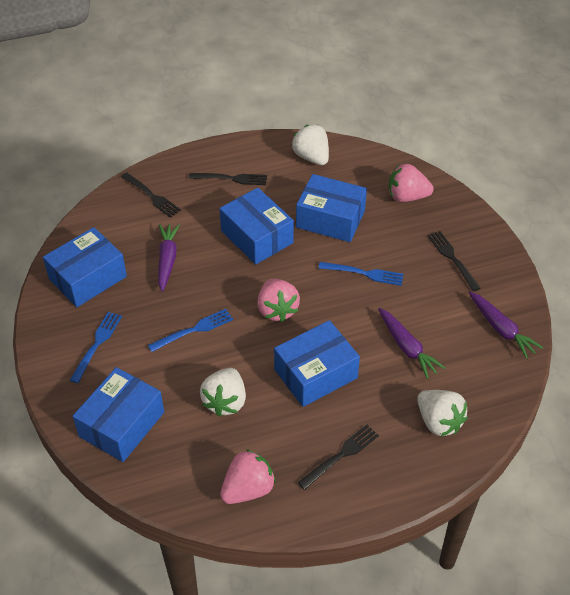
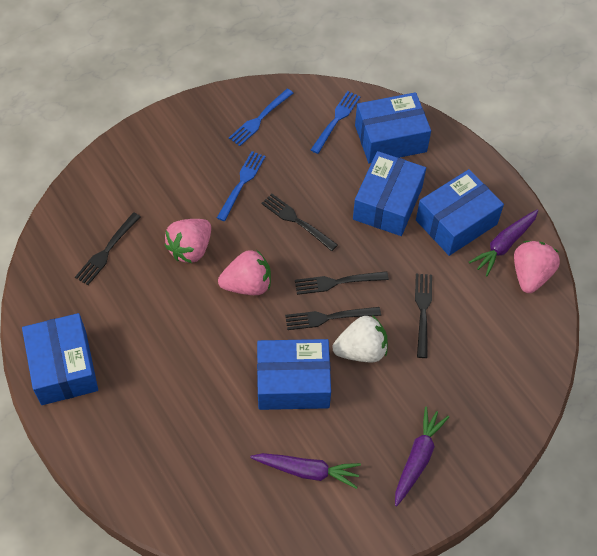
black fork: 4 -> 5
white strawberry: 3 -> 1

